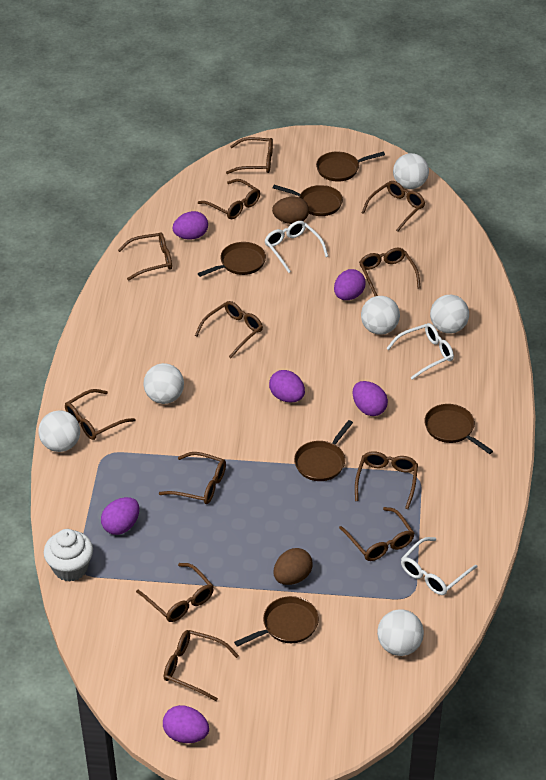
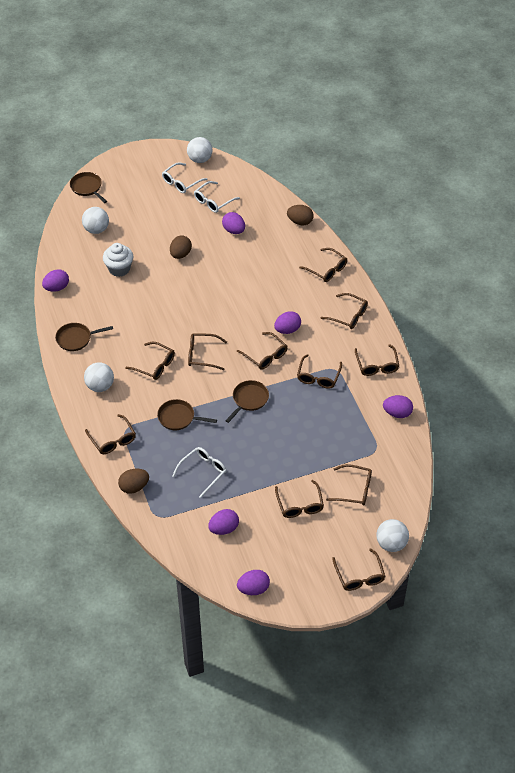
brown egg: 2 -> 3
brown glasses: 12 -> 11
brown pan: 6 -> 4
white ball: 6 -> 4

